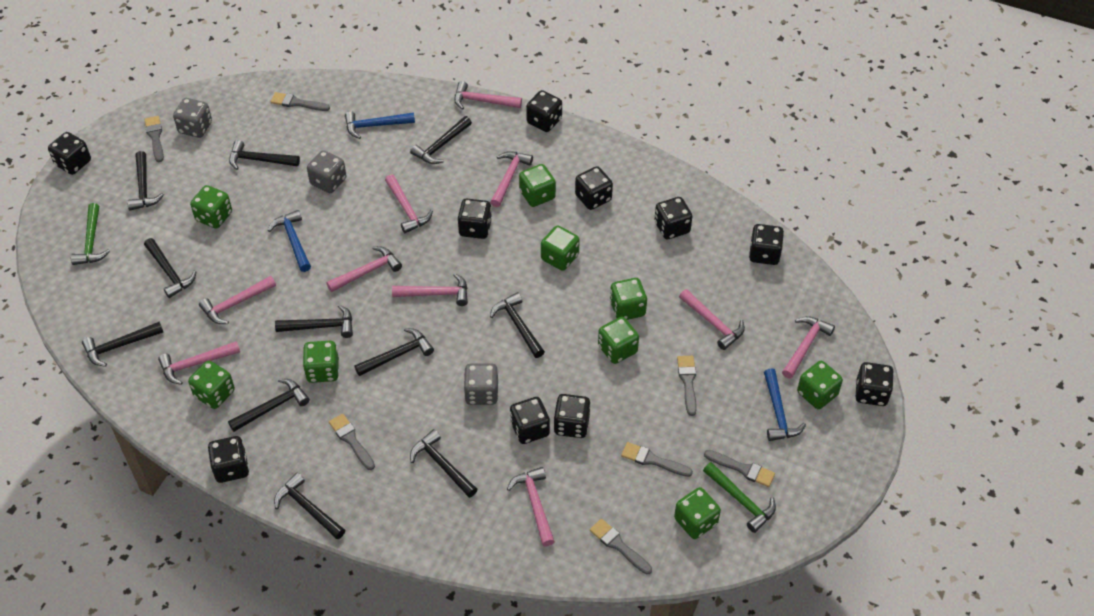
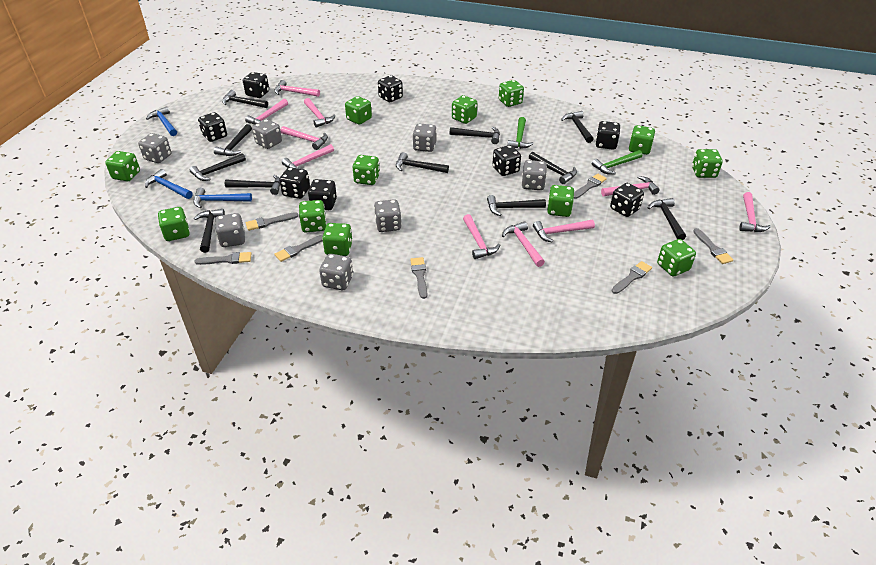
black dice: 10 -> 8
green dice: 9 -> 12
grey dice: 3 -> 7

